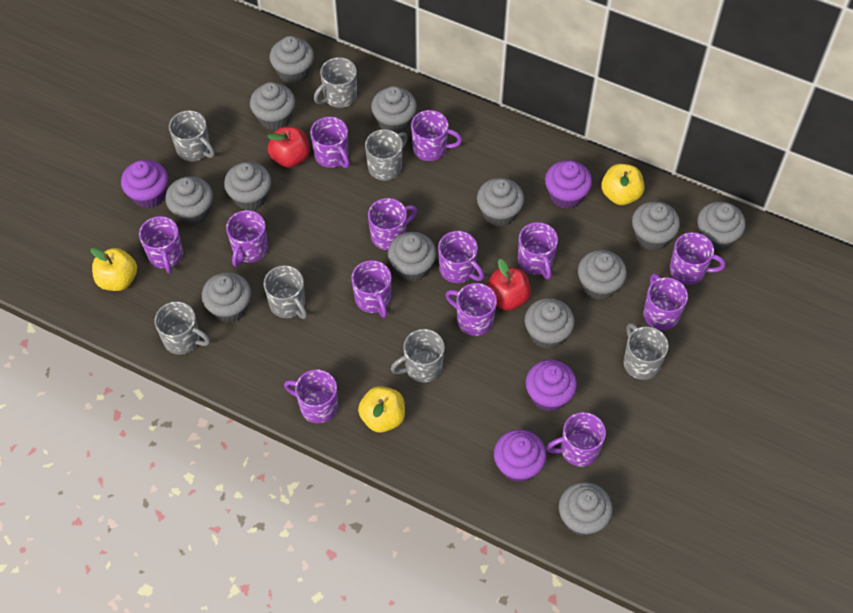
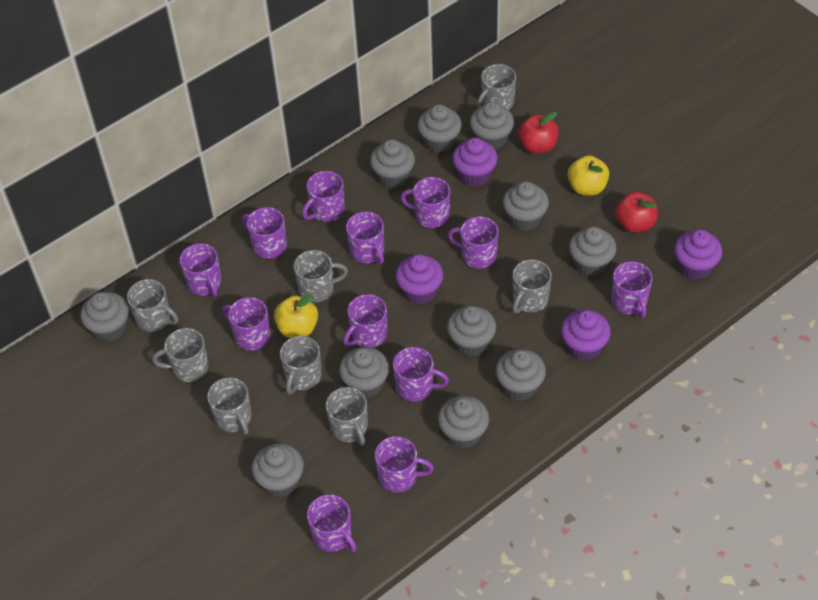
grey cupcake: 13 -> 11
grey mug: 7 -> 8
purple mug: 13 -> 12
yellow apple: 3 -> 2

